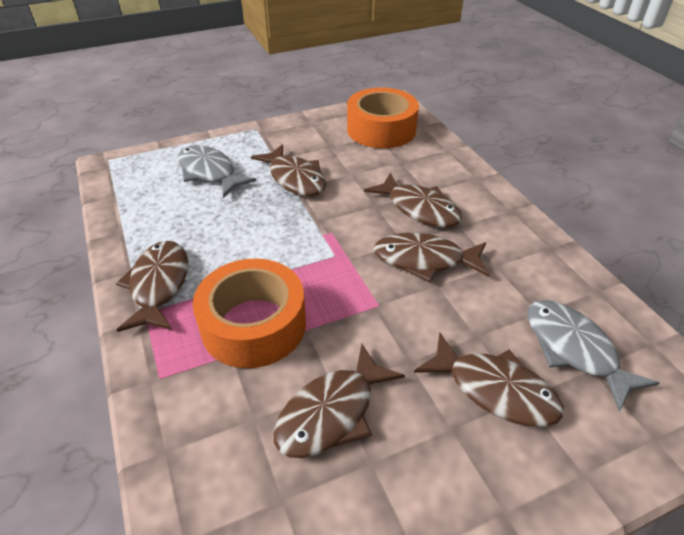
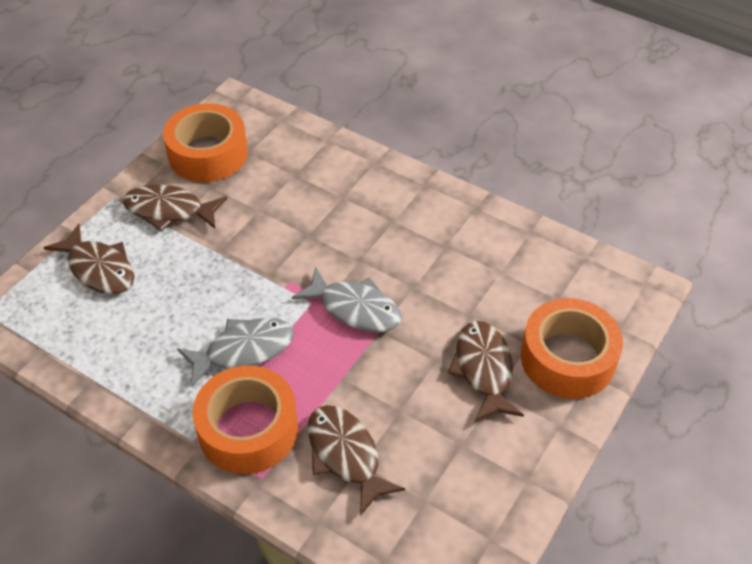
brown fish: 6 -> 4
orange tape: 2 -> 3

